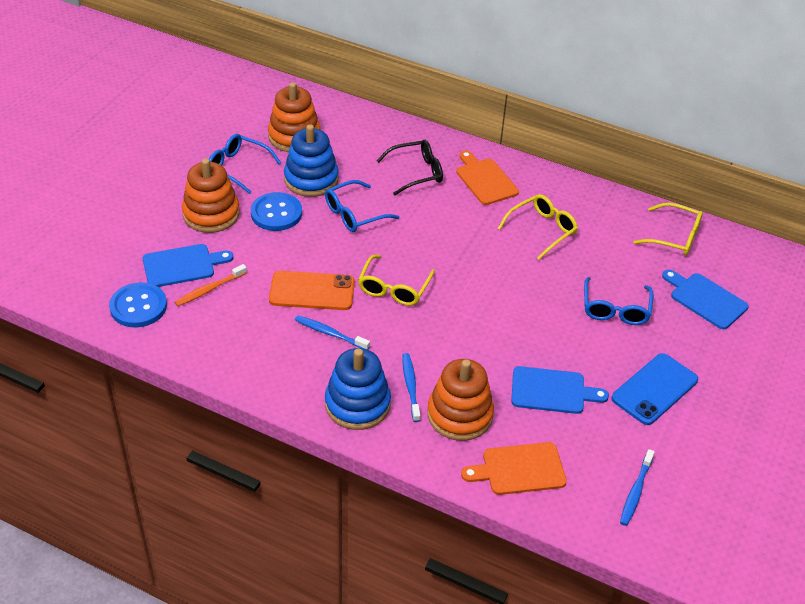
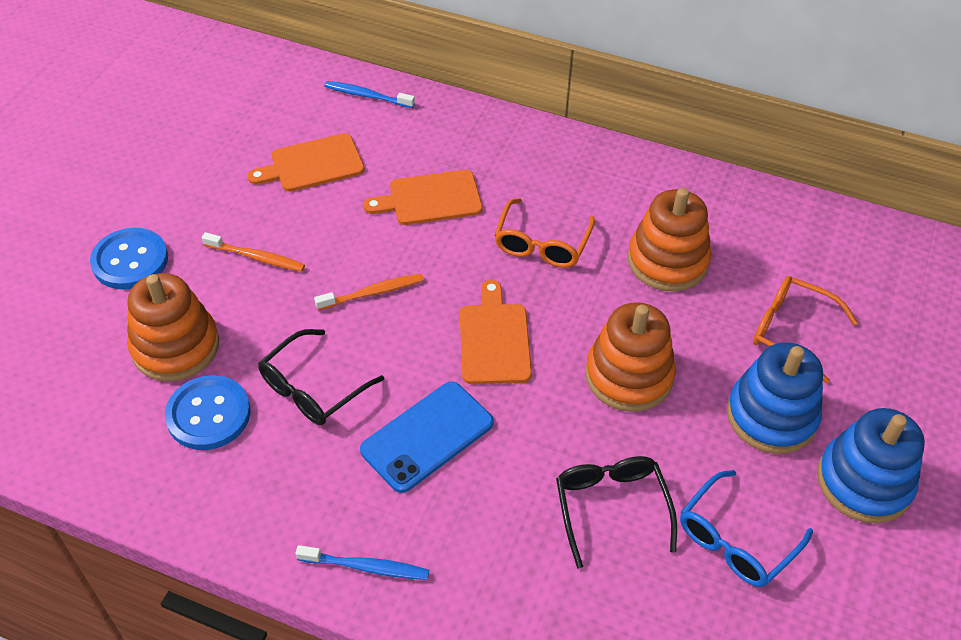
black glasses: 1 -> 2
blue cutting board: 3 -> 0
blue glasses: 3 -> 1
blue toothbrush: 3 -> 2
orange cutting board: 2 -> 3
orange glasses: 0 -> 2
orange phone: 1 -> 0
orange toothbrush: 1 -> 2
yellow glasses: 3 -> 0

